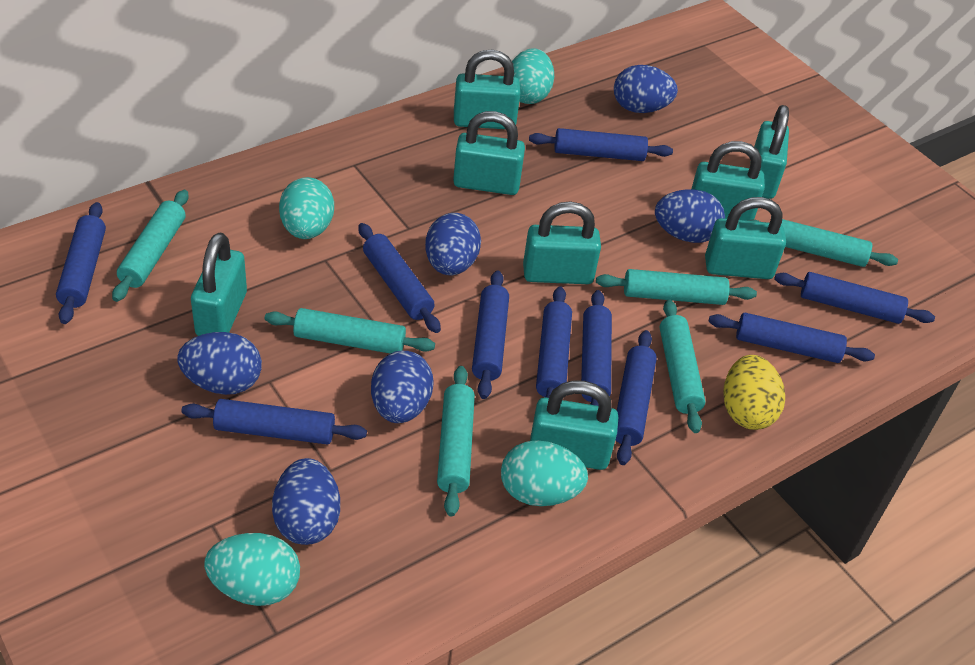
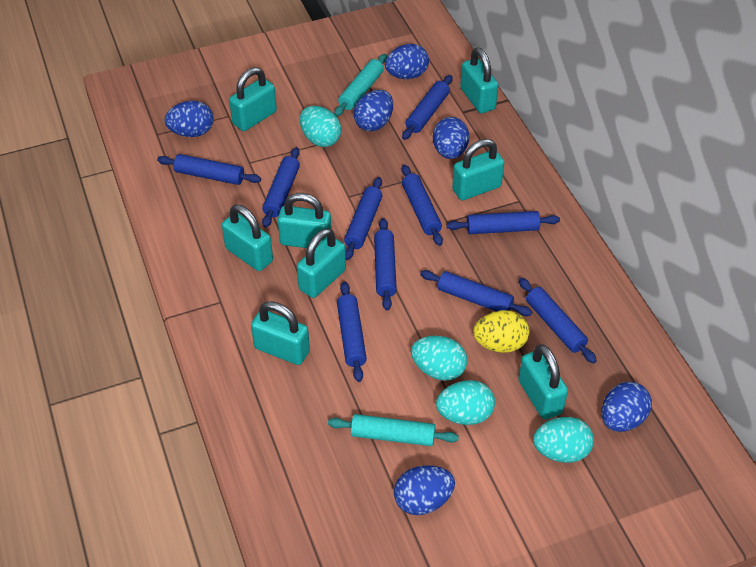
turquoise rolling pin: 6 -> 2

